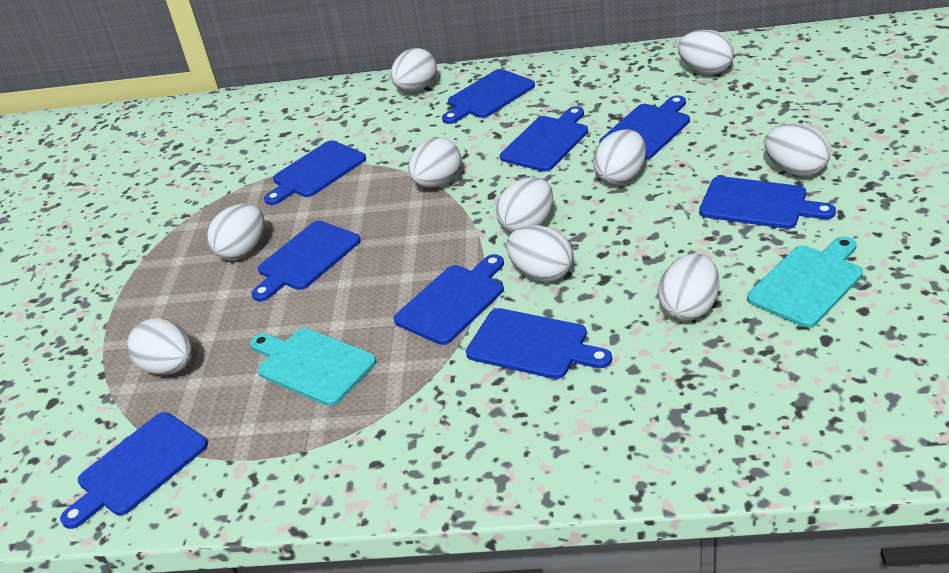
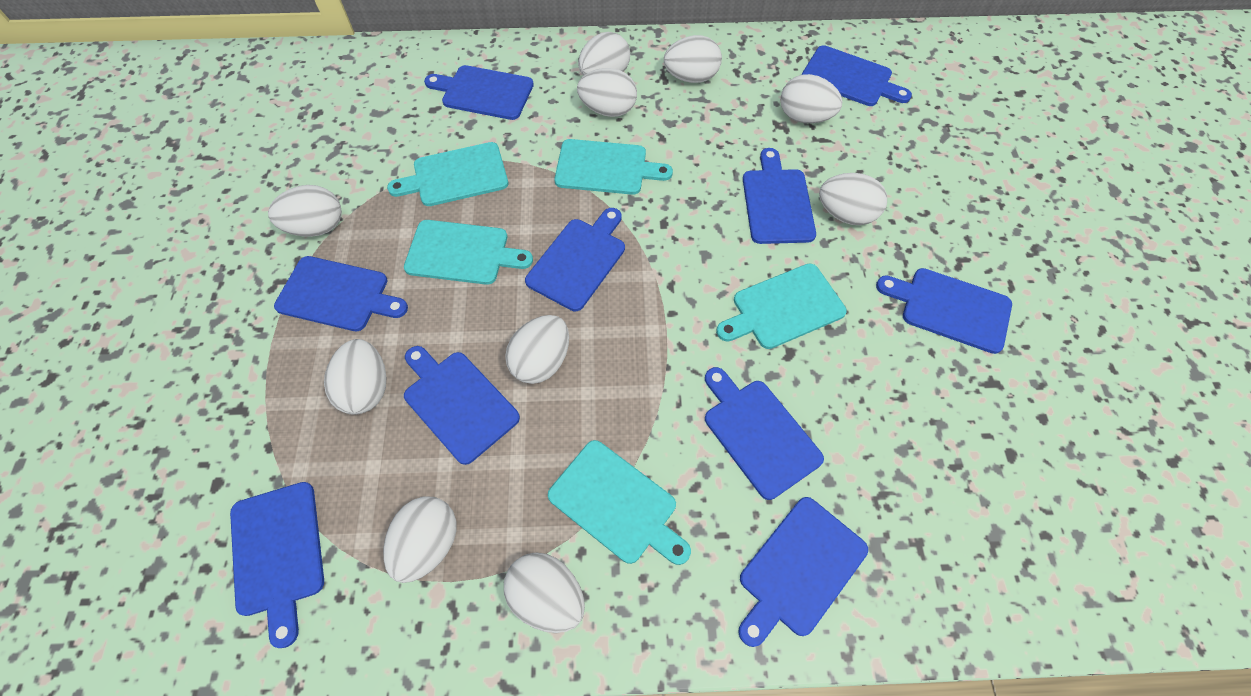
blue cutting board: 9 -> 10
turquoise cutting board: 2 -> 5

